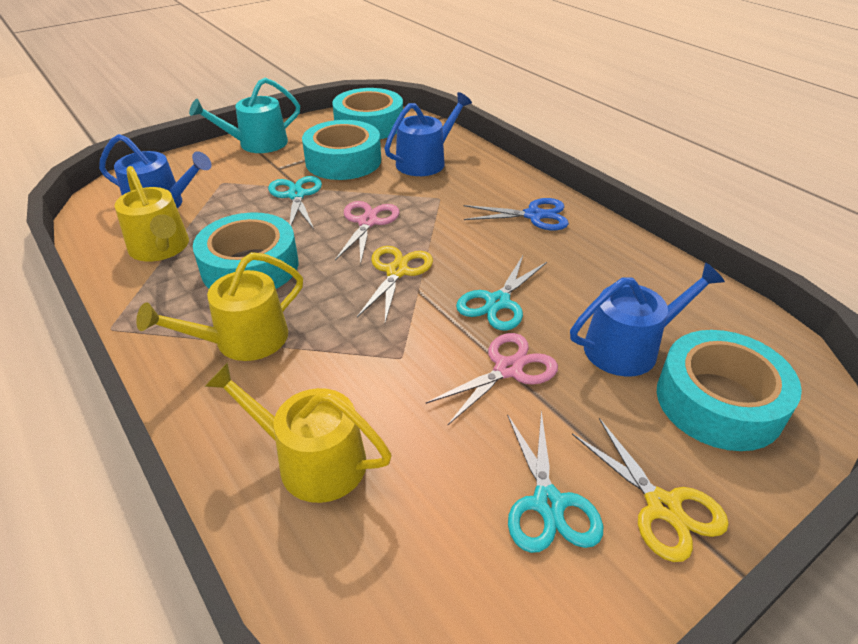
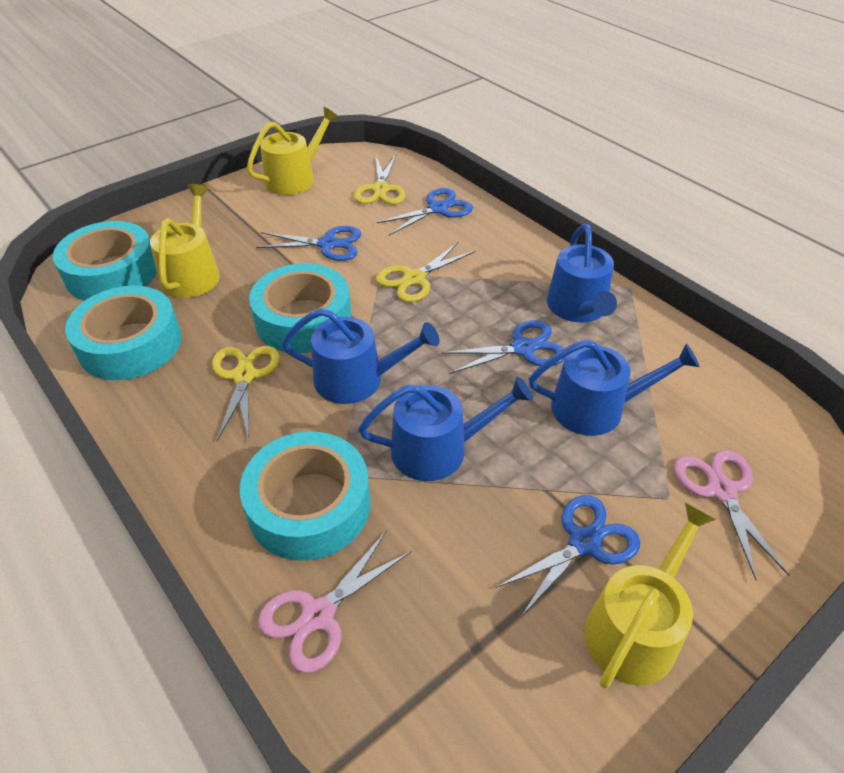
blue scissors: 1 -> 4
blue watering can: 3 -> 4
turquoise scissors: 3 -> 0
turquoise watering can: 1 -> 0
yellow scissors: 2 -> 3

